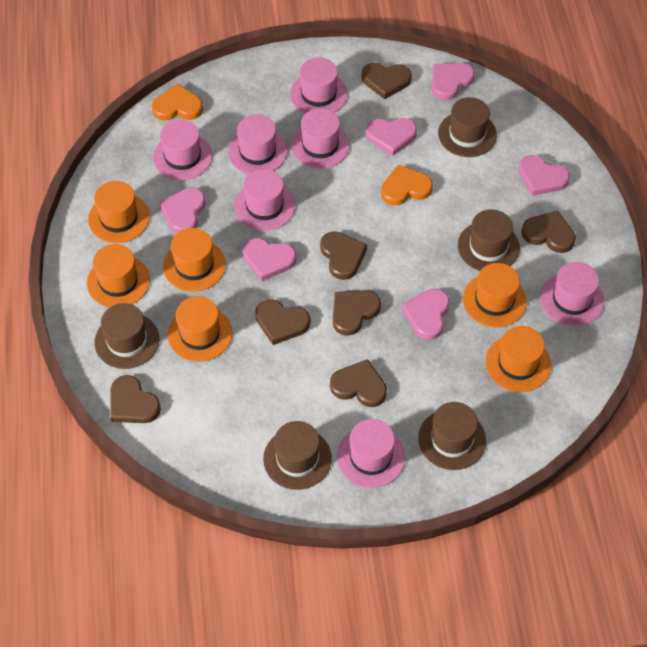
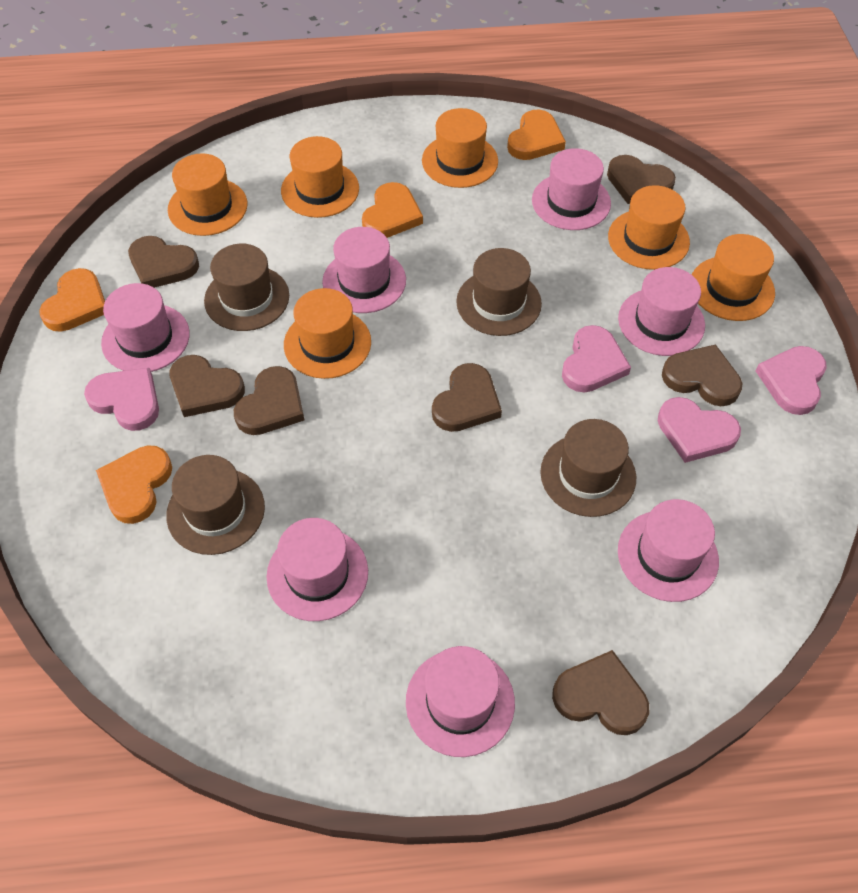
brown hat: 5 -> 4
orange heart: 2 -> 4
pink heart: 6 -> 4

